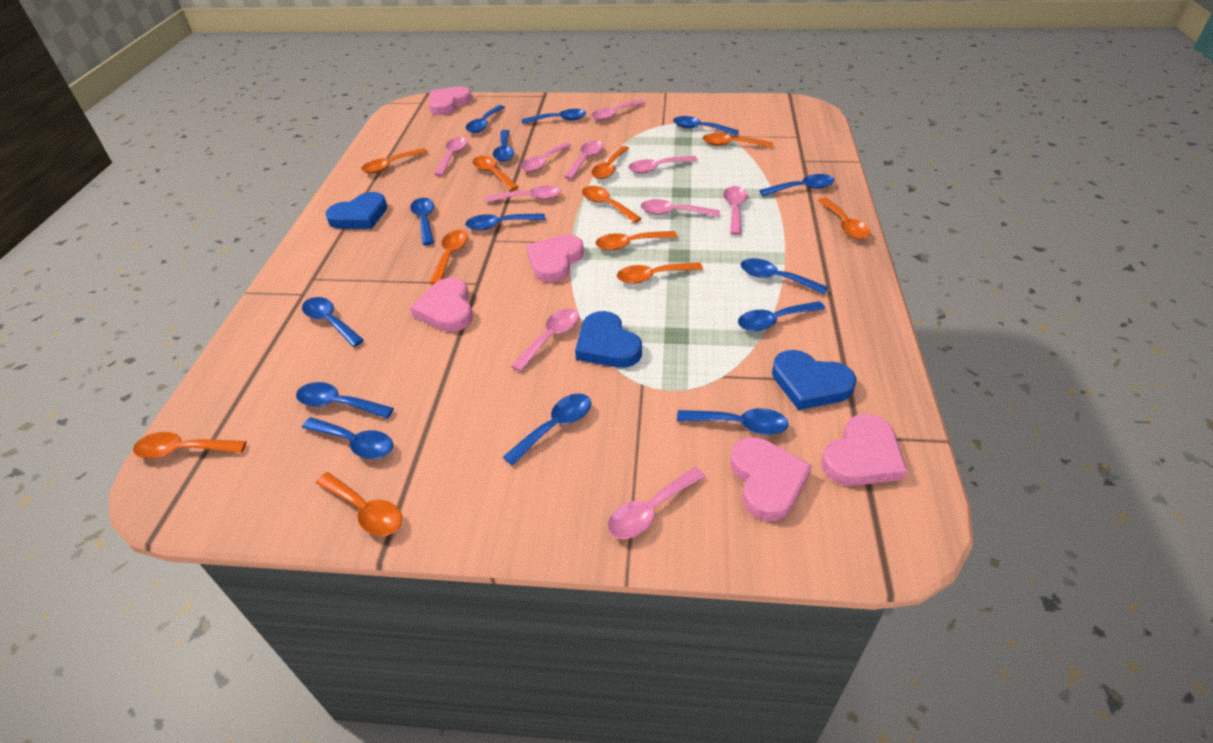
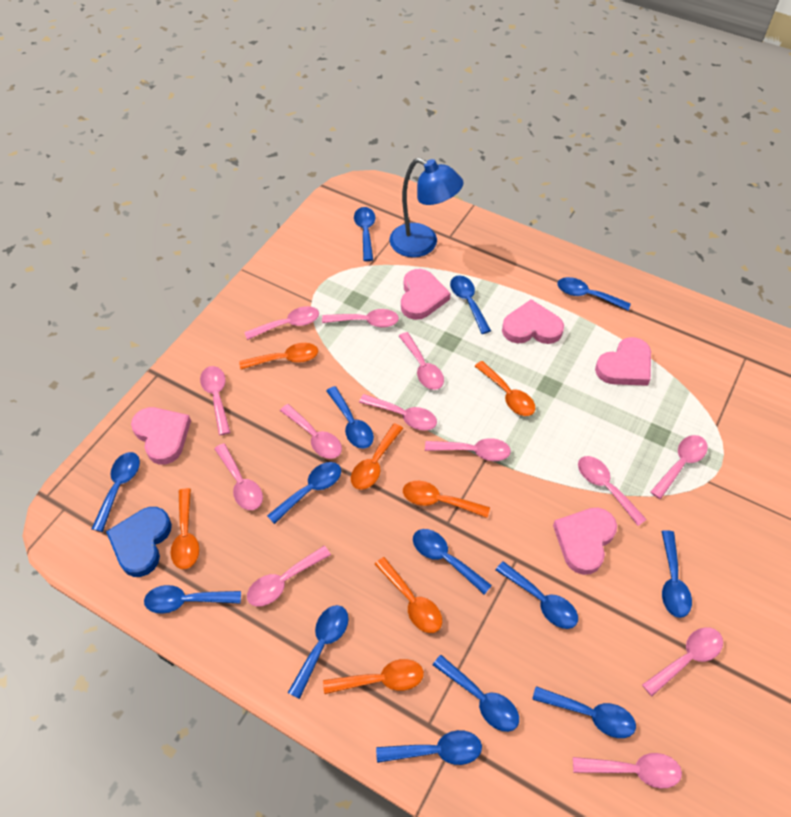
blue heart: 3 -> 1
blue lamp: 0 -> 1
orange spoon: 11 -> 7
pink spoon: 10 -> 13

